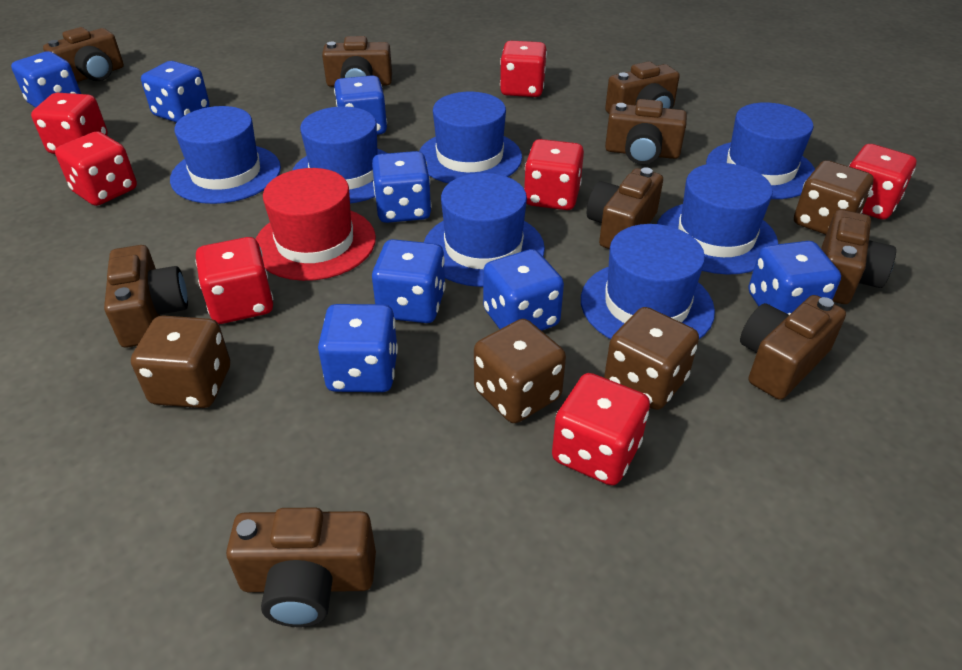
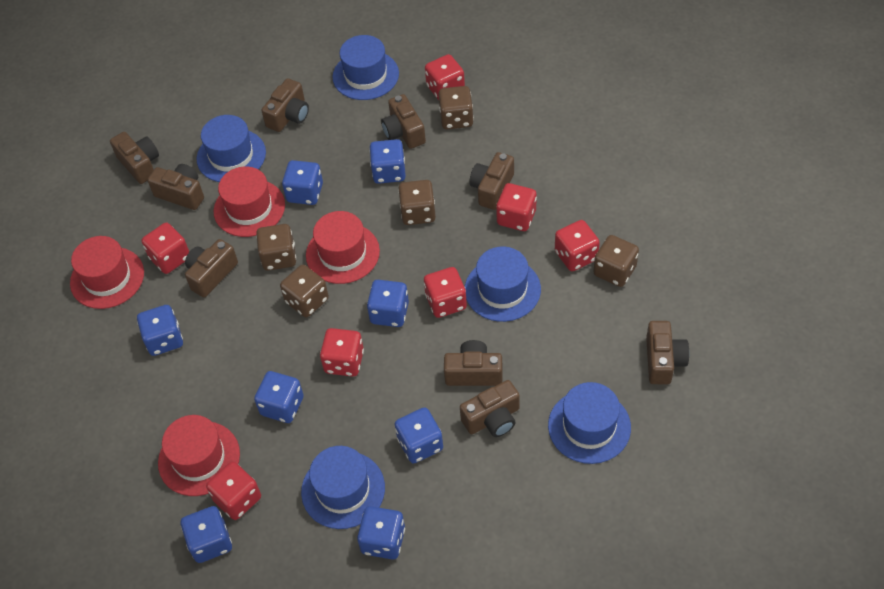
blue hat: 7 -> 5
brown dice: 4 -> 5
red hat: 1 -> 4

